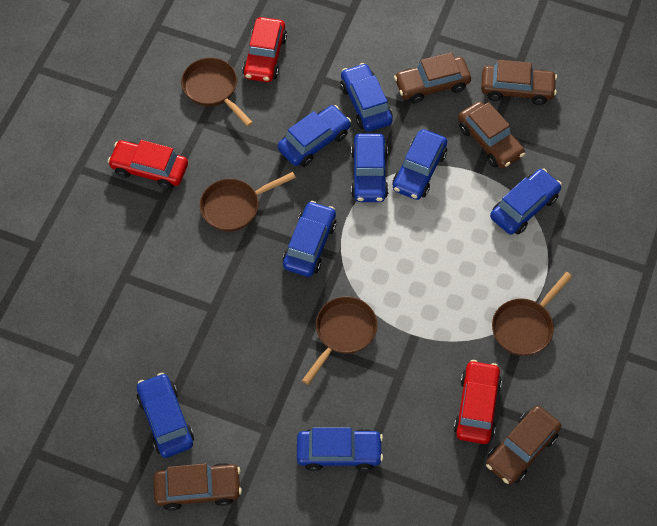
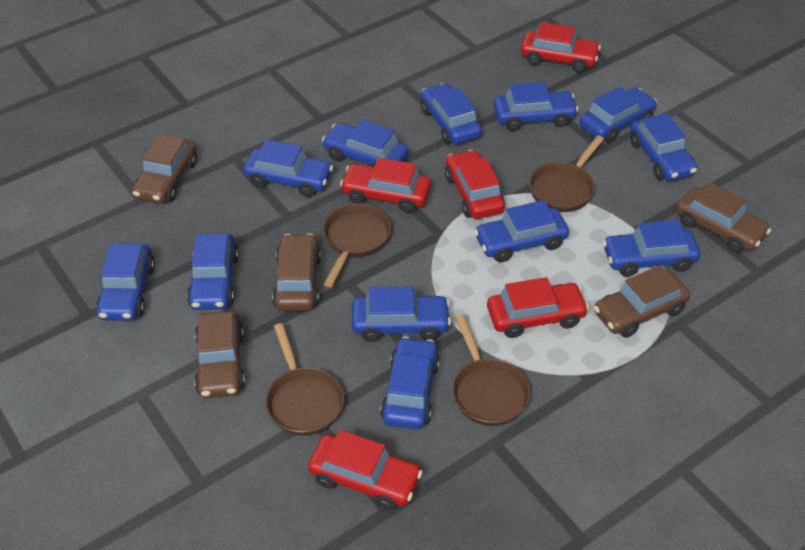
blue car: 8 -> 12
red car: 3 -> 5

